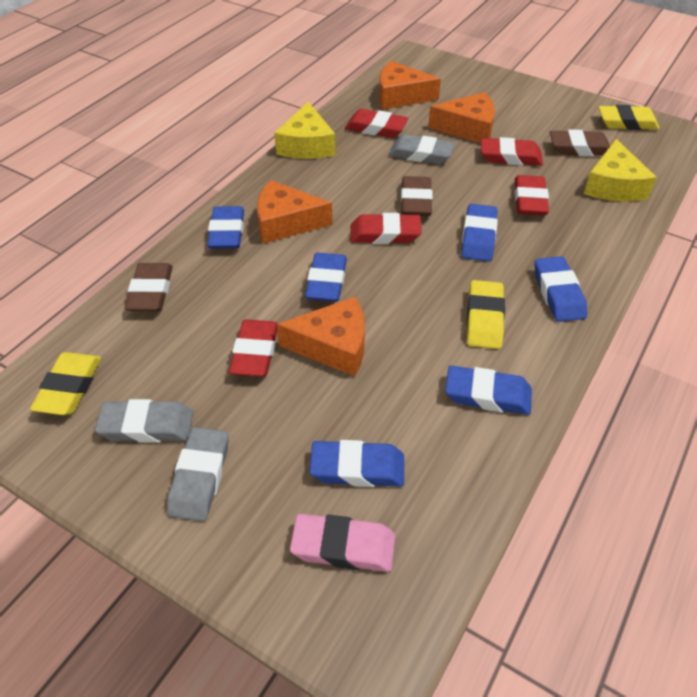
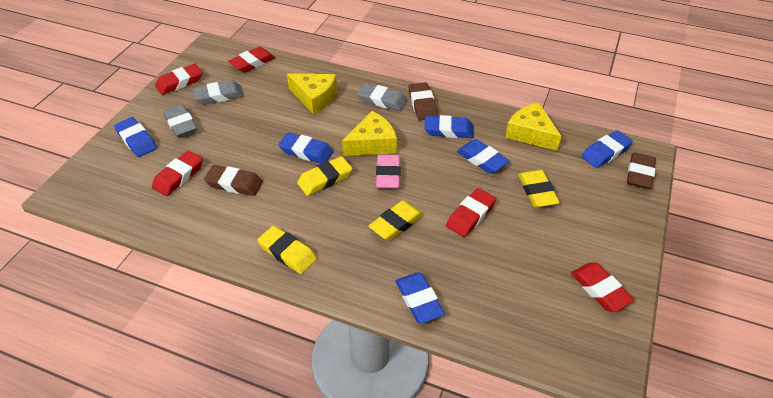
orange cheese: 4 -> 0
yellow cheese: 2 -> 3
yellow eraser: 3 -> 4

